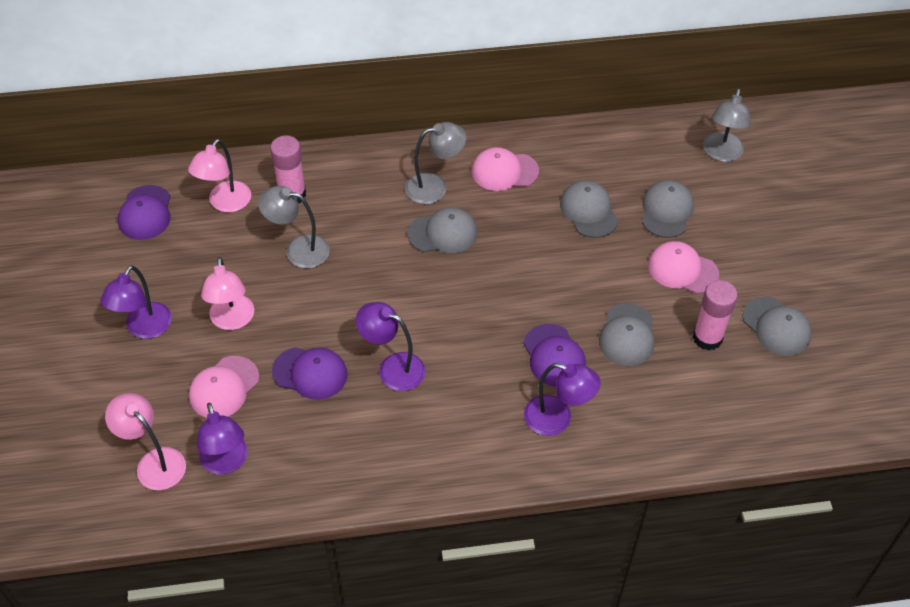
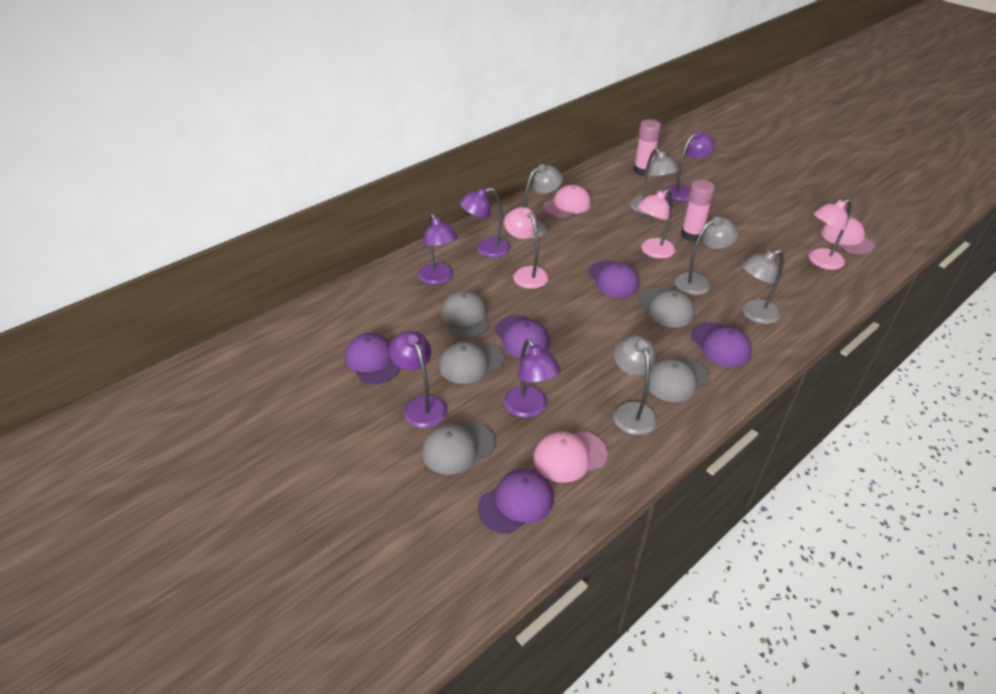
grey lamp: 3 -> 5
purple cap: 3 -> 5
purple lamp: 4 -> 5

